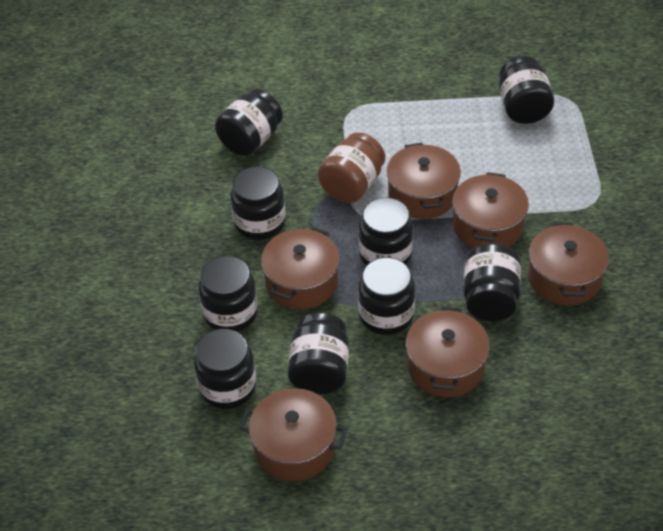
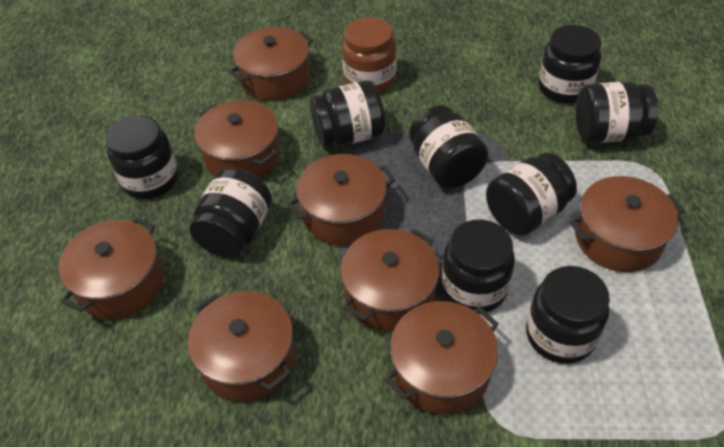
brown pot: 6 -> 8

